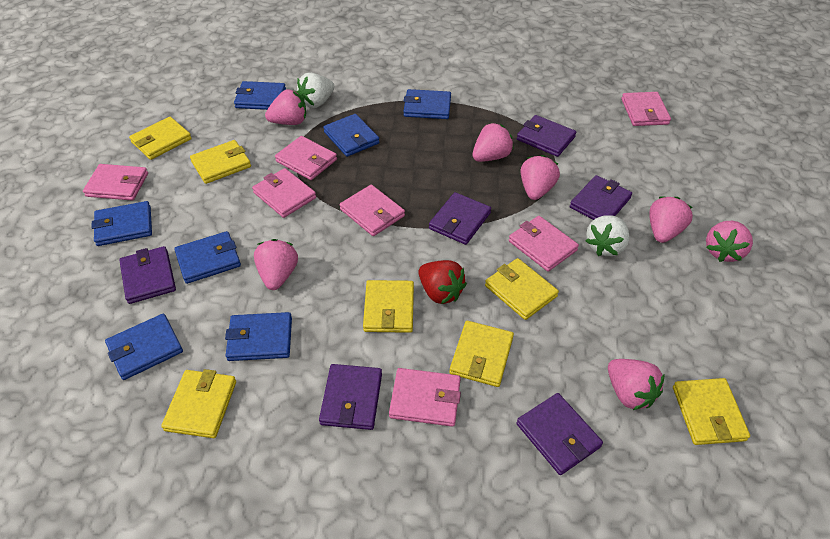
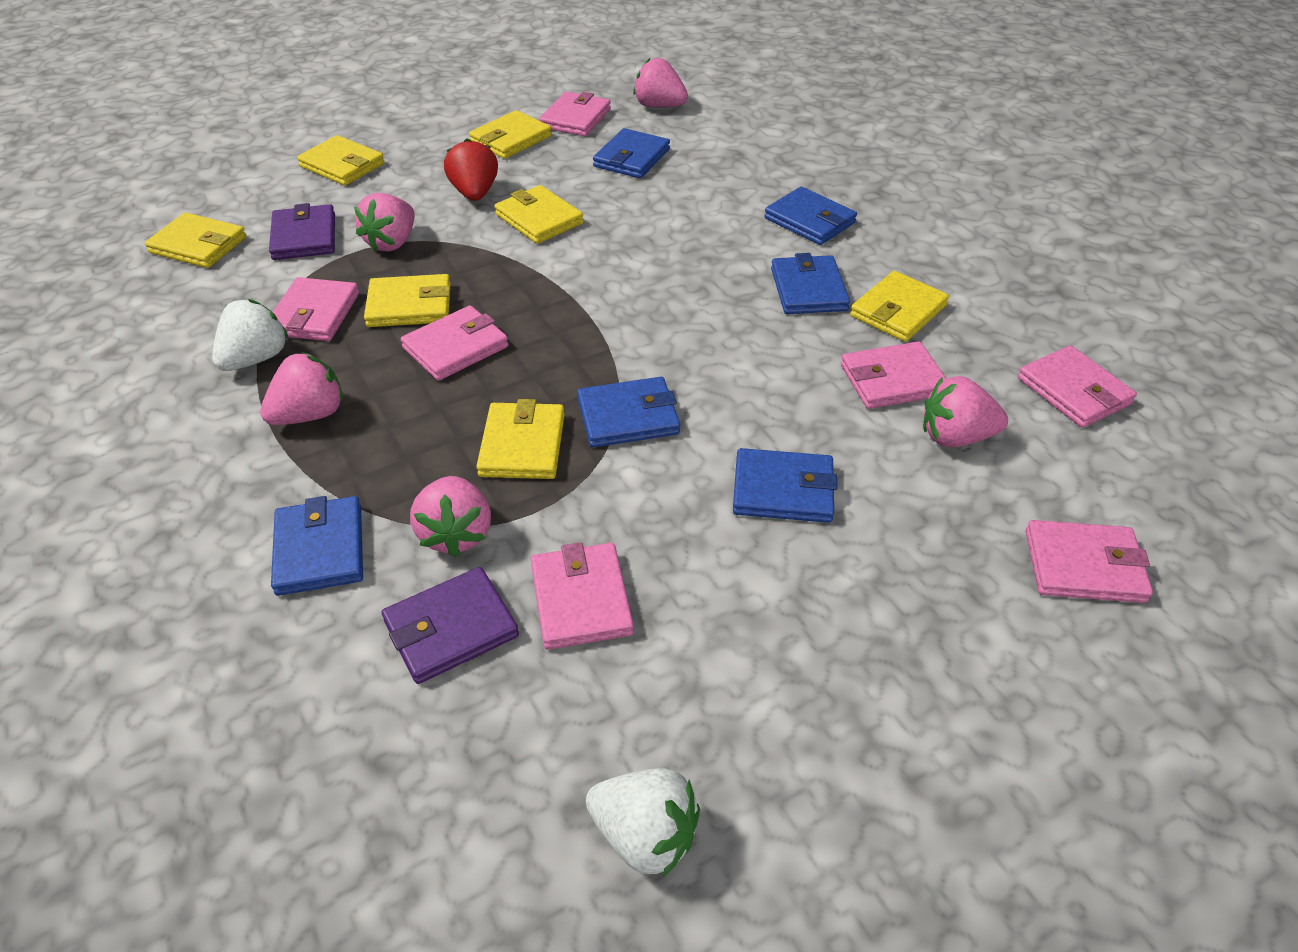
blue wallet: 7 -> 6
pink strawberry: 7 -> 5
purple wallet: 6 -> 2

